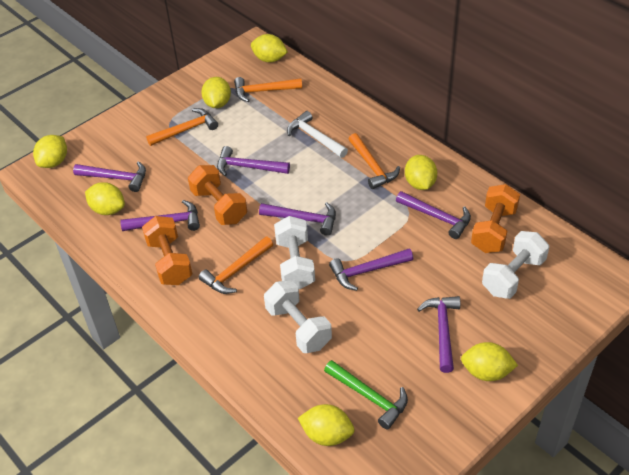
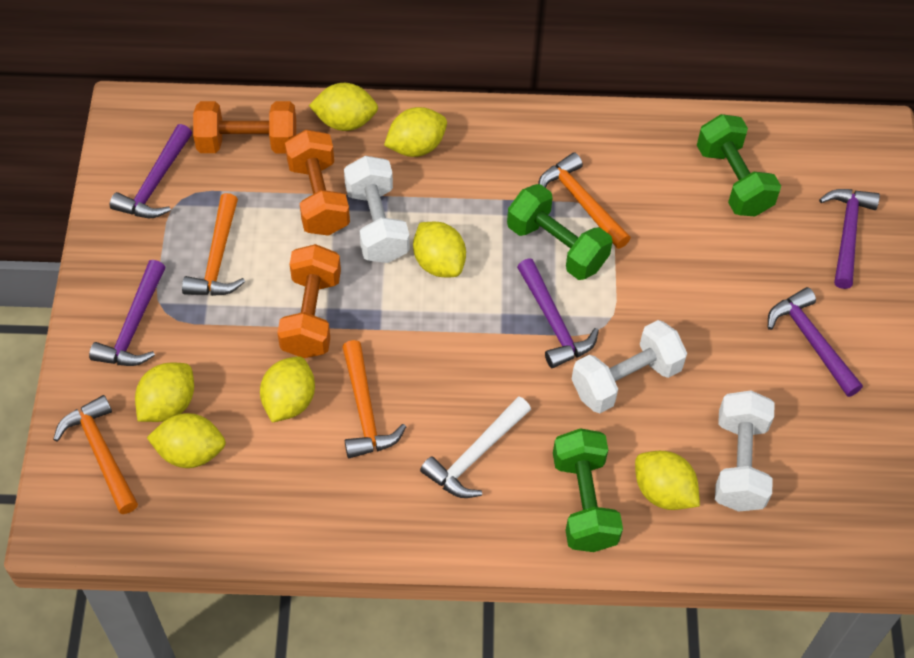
green dumbbell: 0 -> 3
green hammer: 1 -> 0
purple hammer: 7 -> 5

